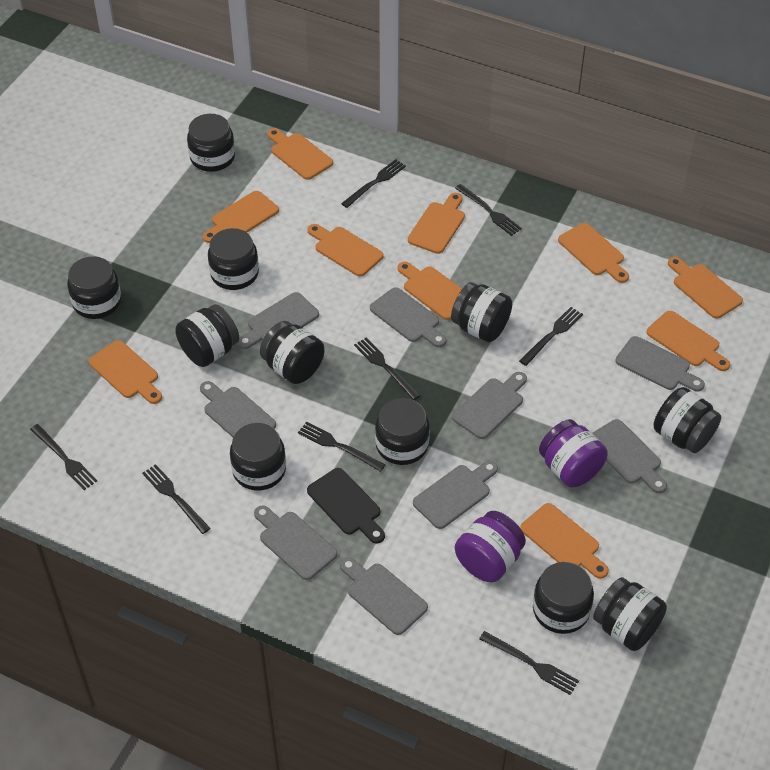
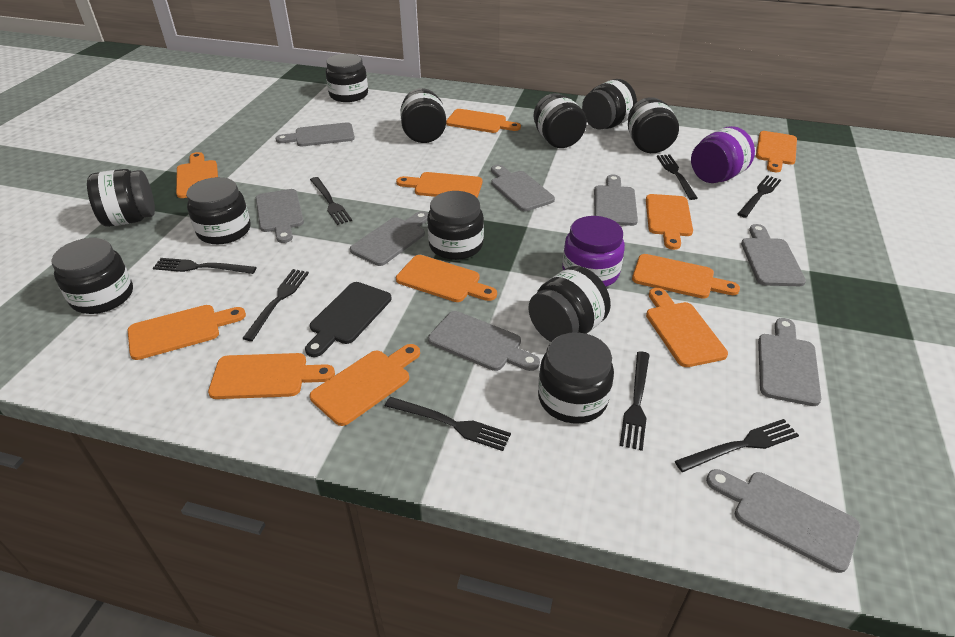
orange cutting board: 10 -> 11

